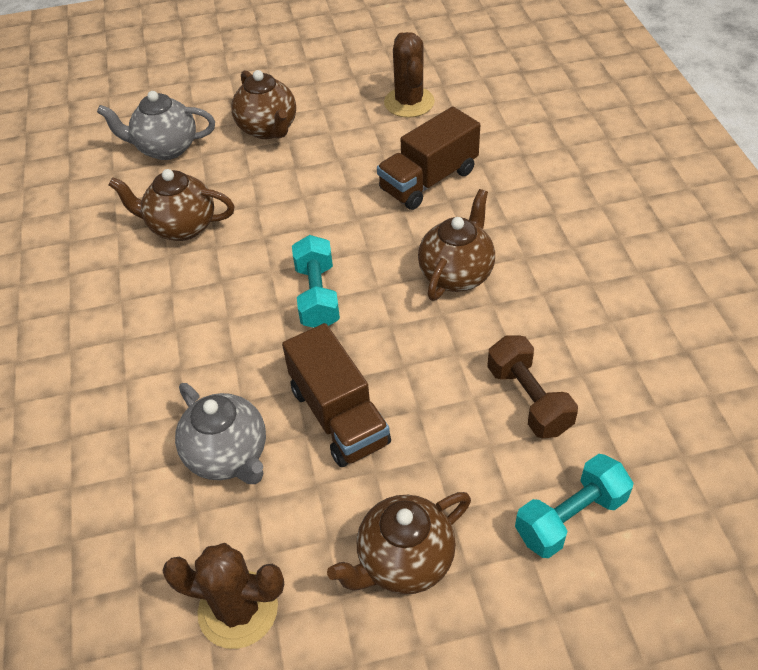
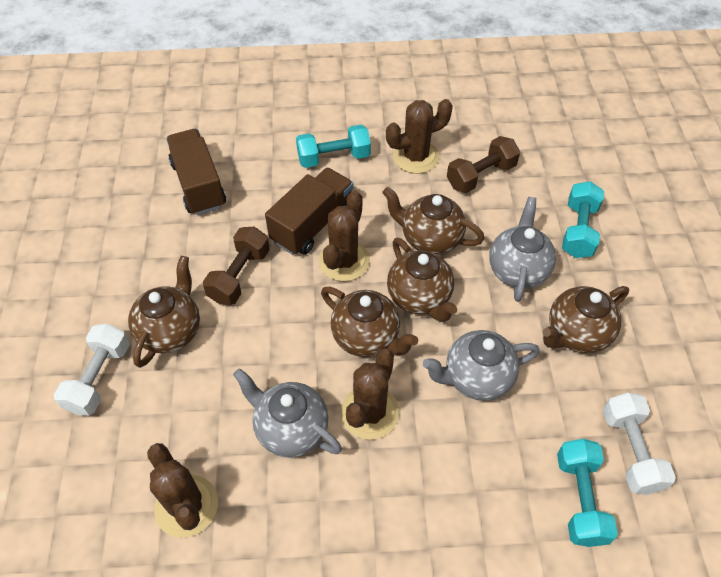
brown cactus: 2 -> 4
brown dumbbell: 1 -> 2
brown teapot: 4 -> 5
grey teapot: 2 -> 3
turquoise dumbbell: 2 -> 3
white dumbbell: 0 -> 2

